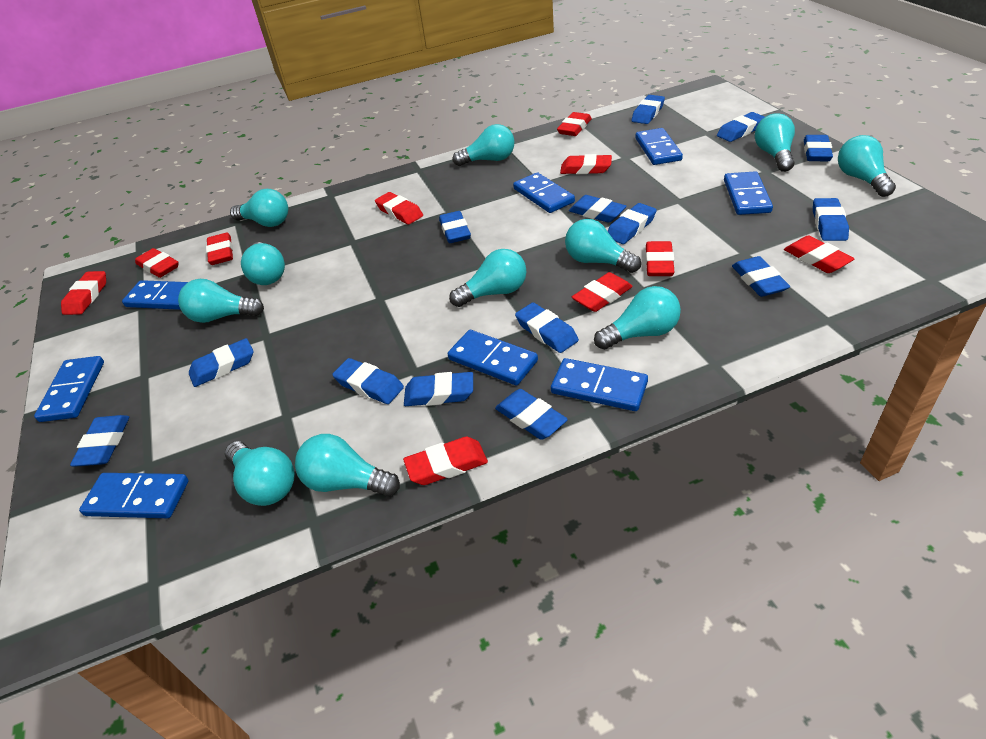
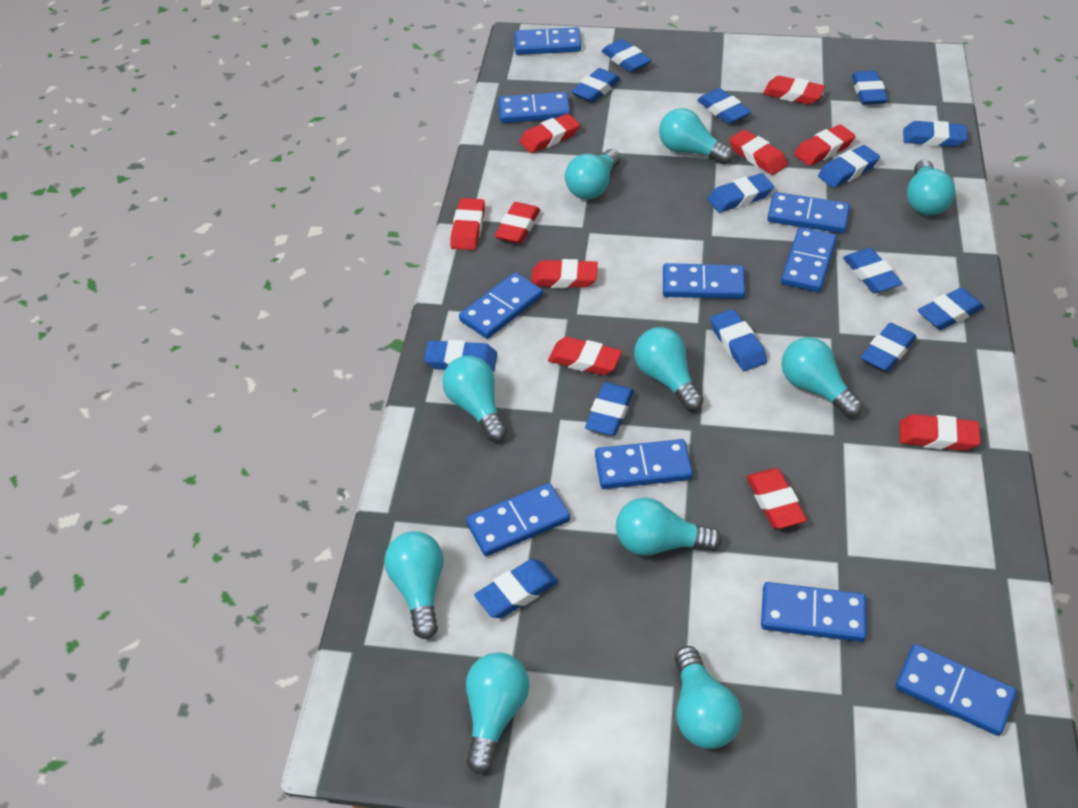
blue domino: 8 -> 10
turquoise light bulb: 11 -> 10

